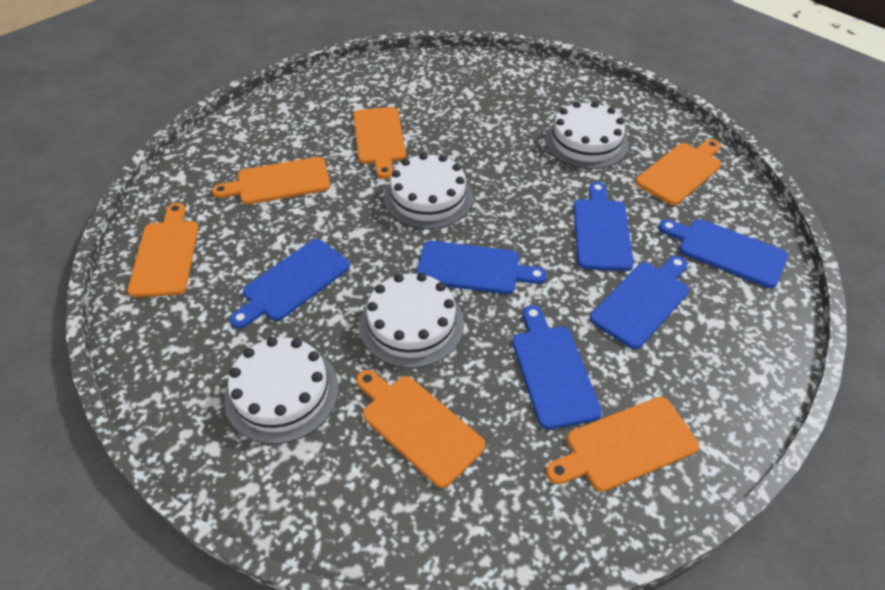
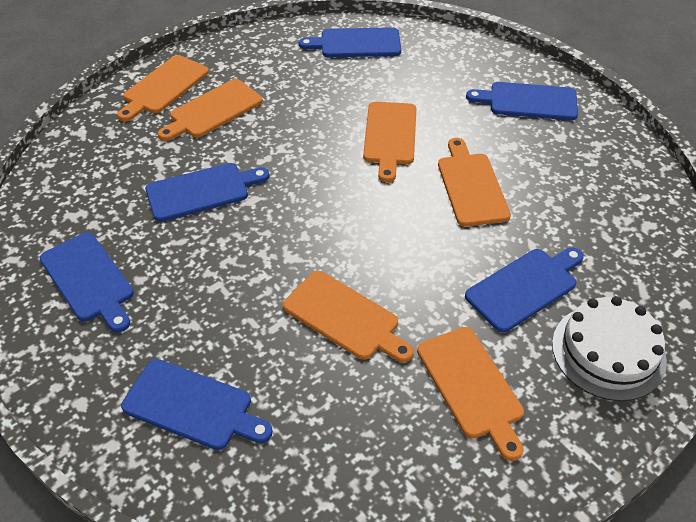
white cake: 4 -> 1

